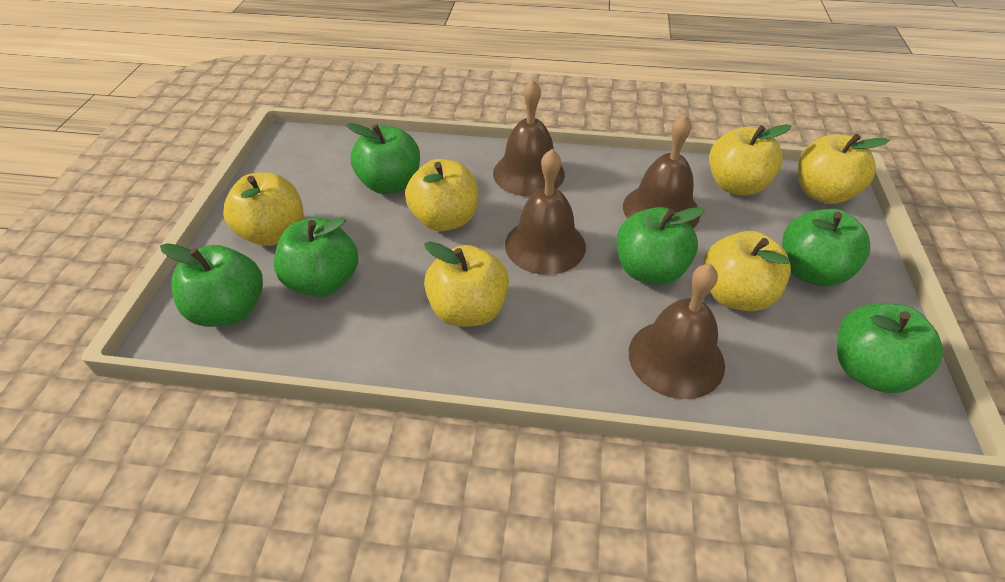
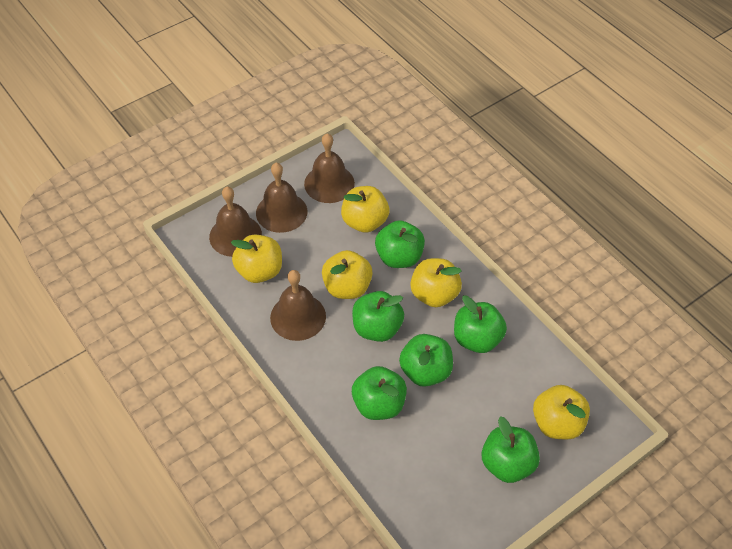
yellow apple: 6 -> 5

